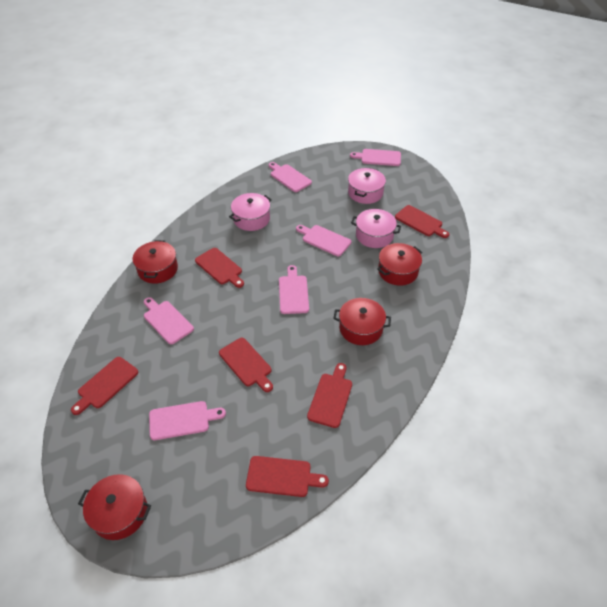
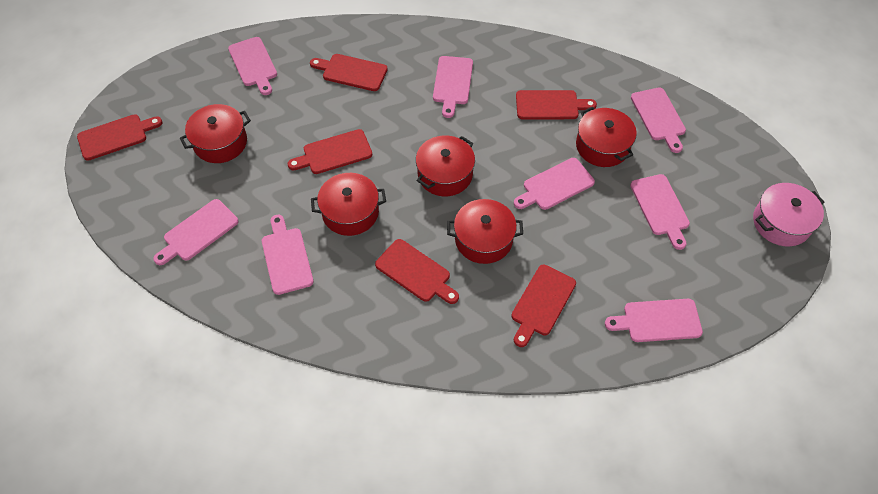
pink cutting board: 6 -> 8
pink pot: 3 -> 1
red pot: 4 -> 5

